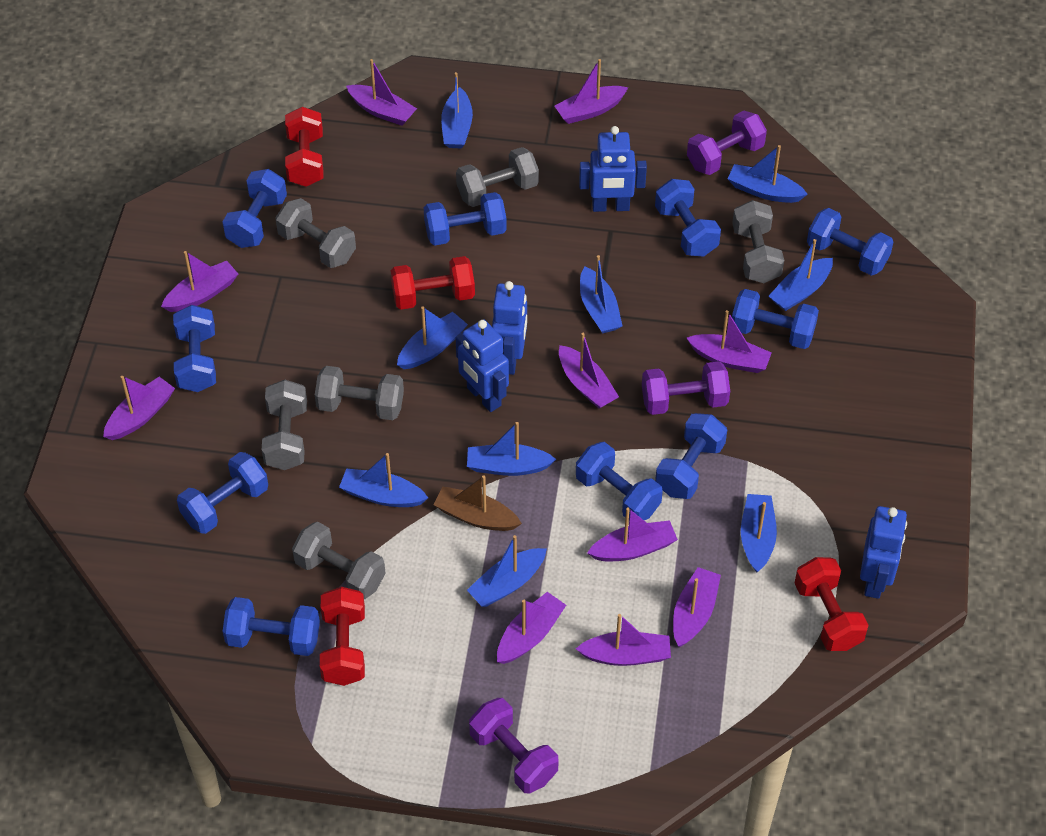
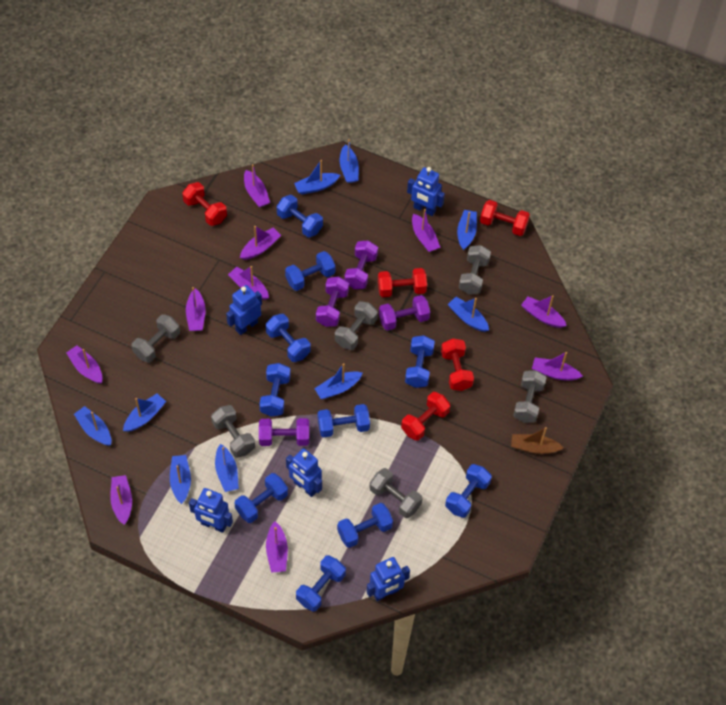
blue robot: 4 -> 5
purple dumbbell: 3 -> 4
red dumbbell: 4 -> 5

